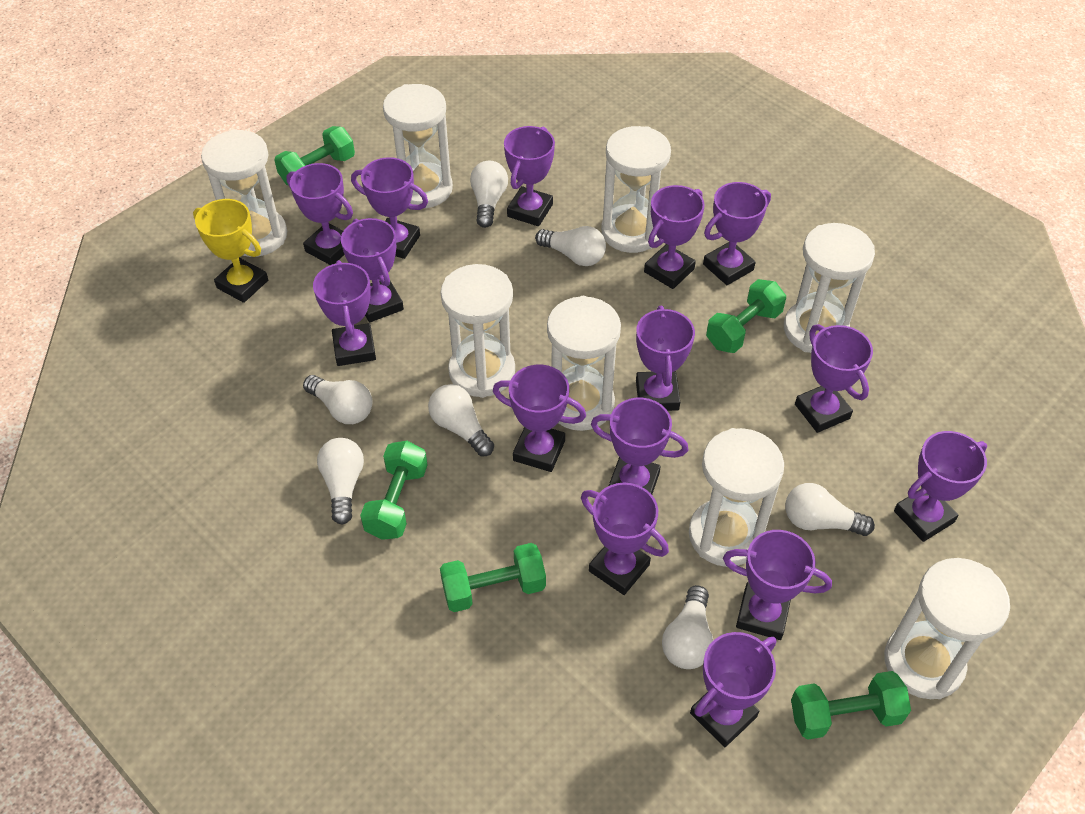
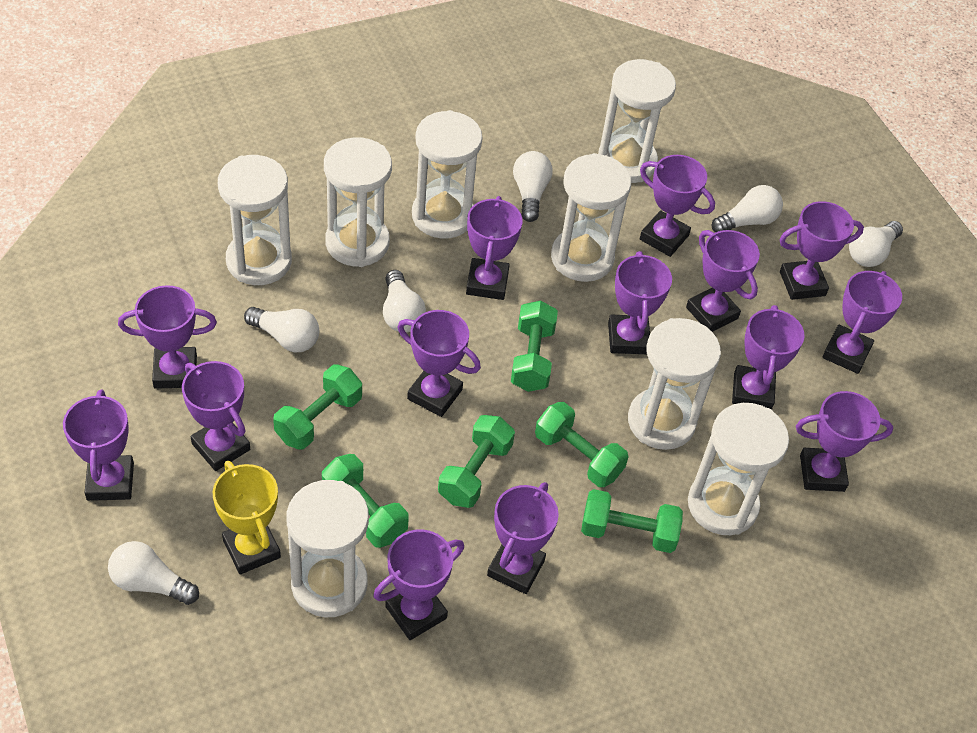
green dumbbell: 5 -> 6
purple trophy: 15 -> 14
white light bulb: 7 -> 6

